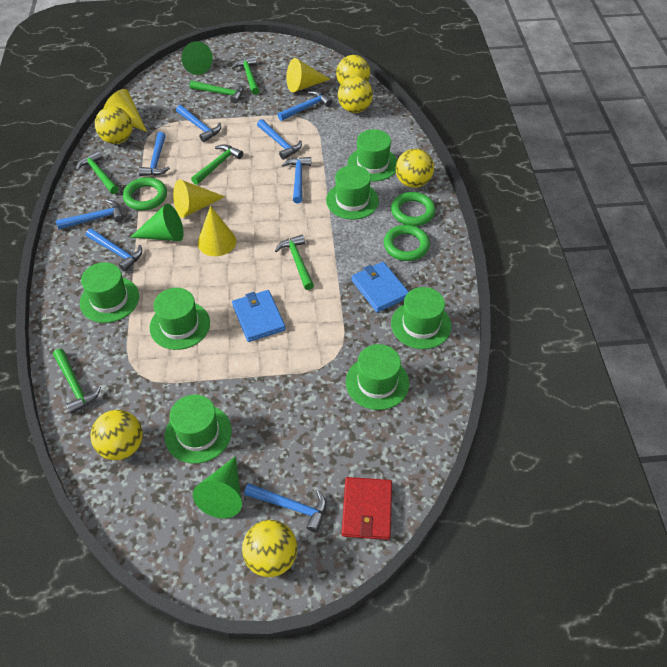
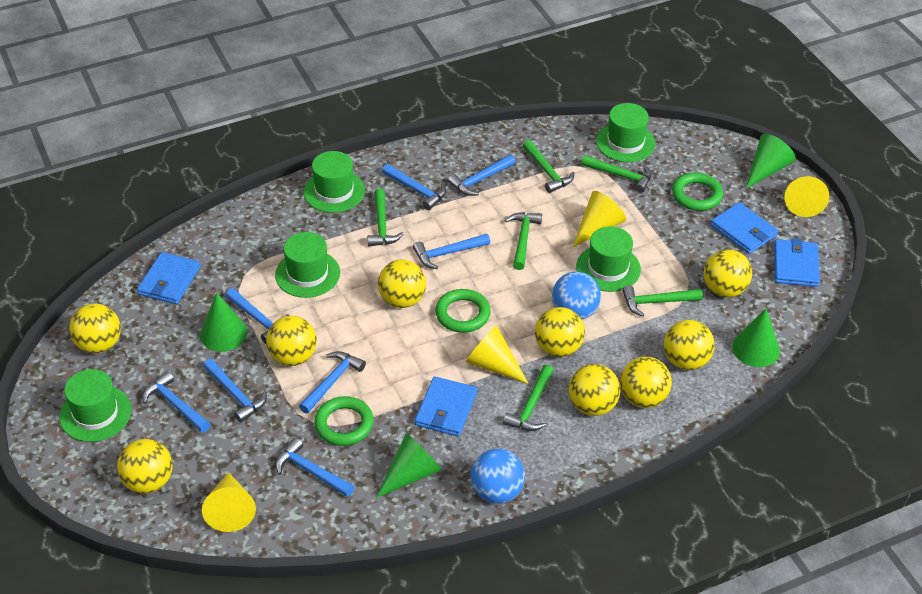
blue ball: 0 -> 2
blue wallet: 2 -> 4
green cone: 3 -> 4
green hat: 7 -> 5
red wallet: 1 -> 0
yellow ball: 6 -> 9

